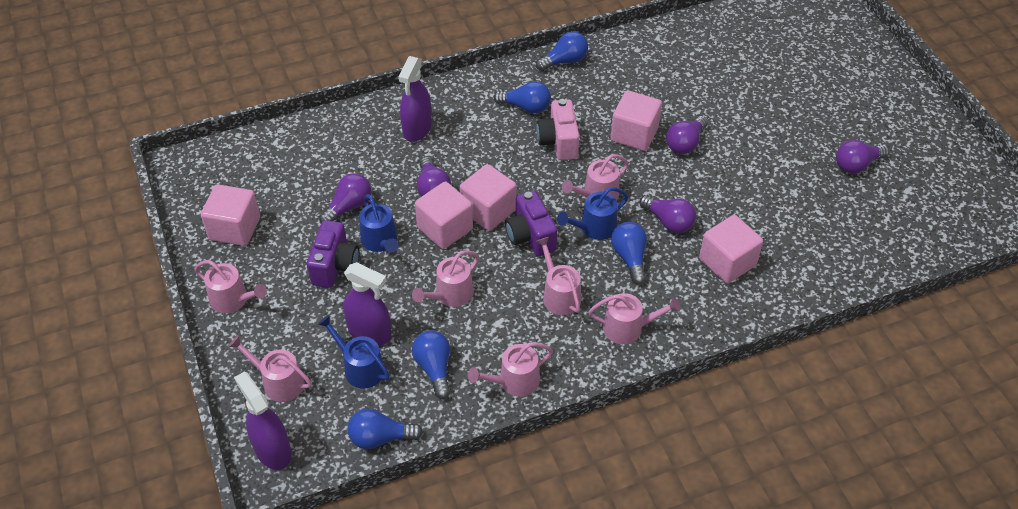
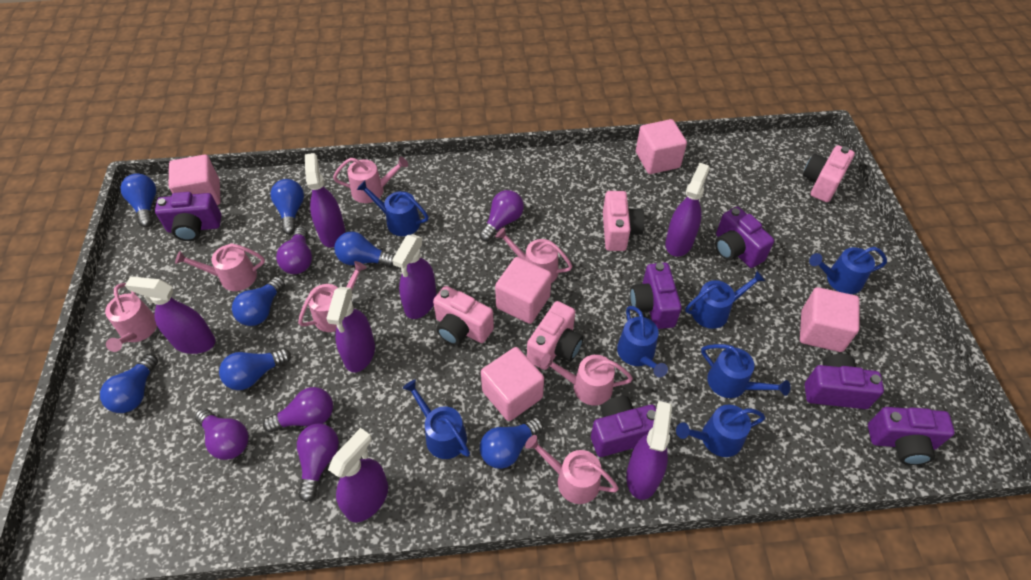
blue light bulb: 5 -> 7
blue watering can: 3 -> 7
pink camera: 1 -> 4
purple camera: 2 -> 6
purple spray bottle: 3 -> 7

